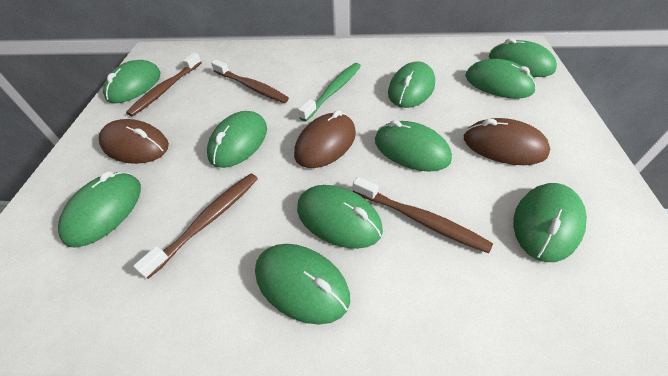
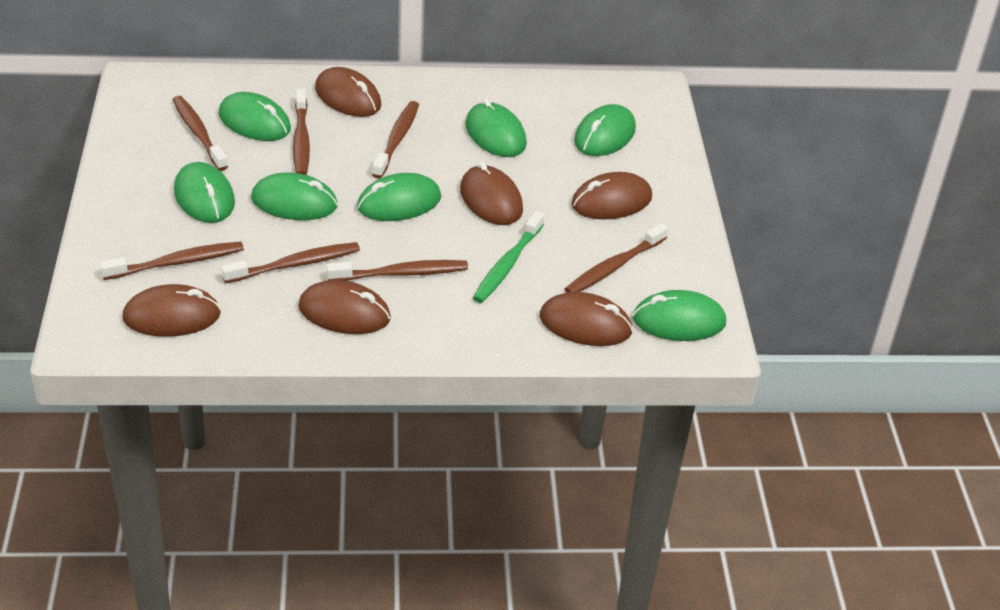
brown mouse: 3 -> 6
brown toothbrush: 4 -> 7
green mouse: 10 -> 7

